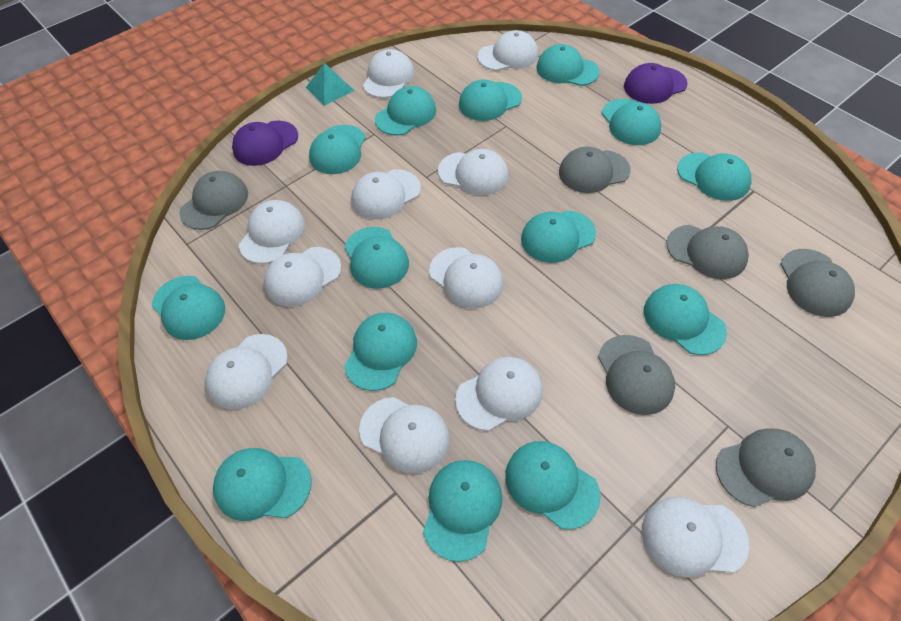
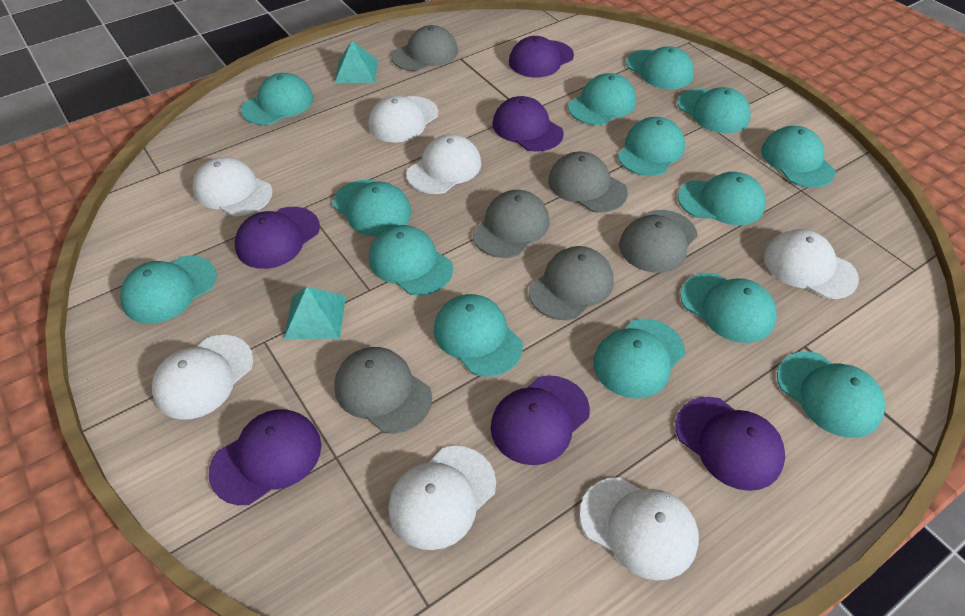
purple cap: 2 -> 6
turquoise pyramid: 1 -> 2
white cap: 11 -> 7

